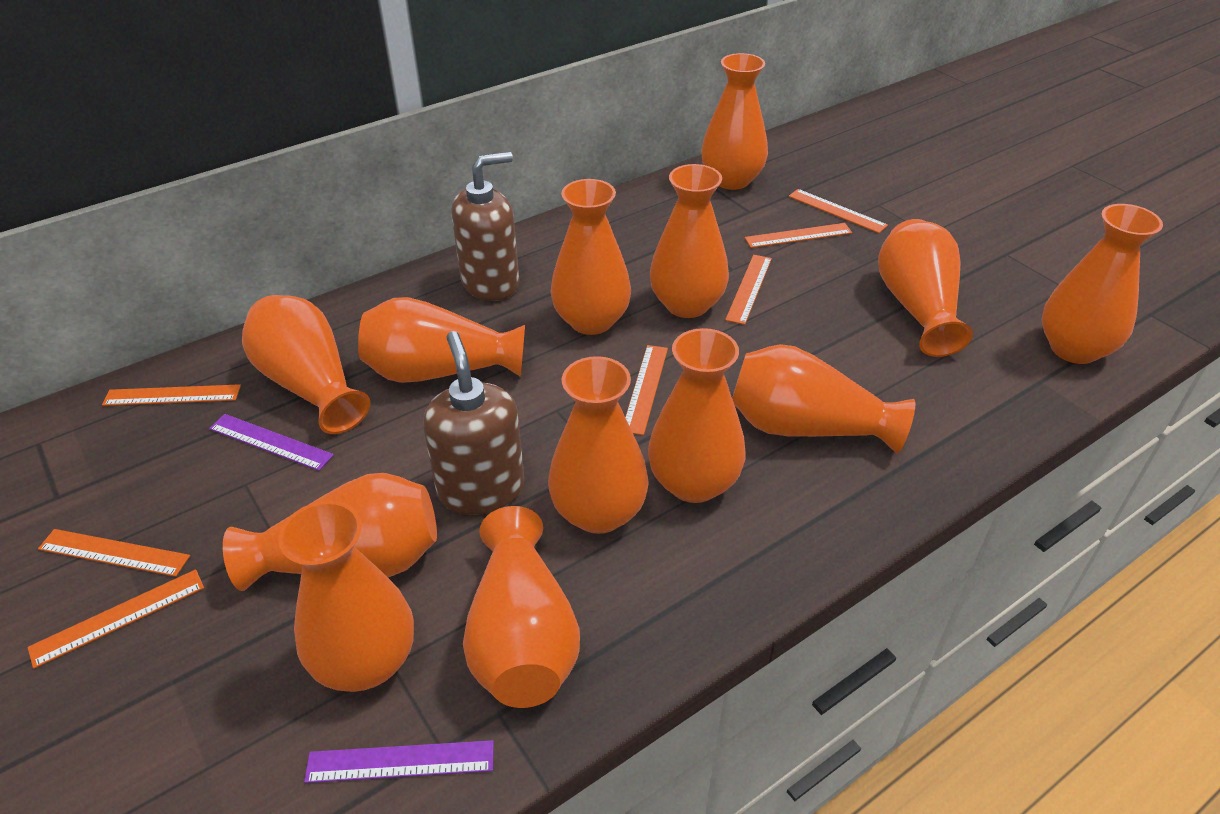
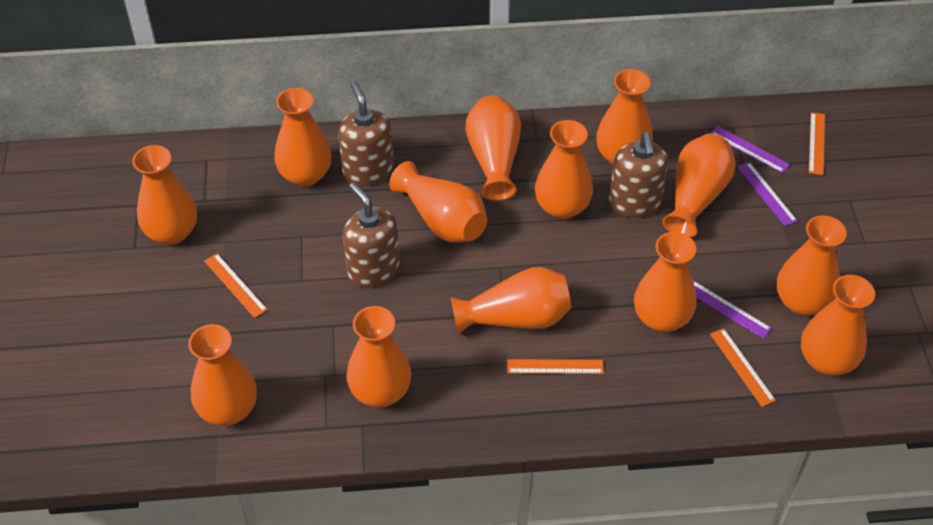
brown soap dispenser: 2 -> 3
orange ruler: 7 -> 4
purple ruler: 2 -> 3

